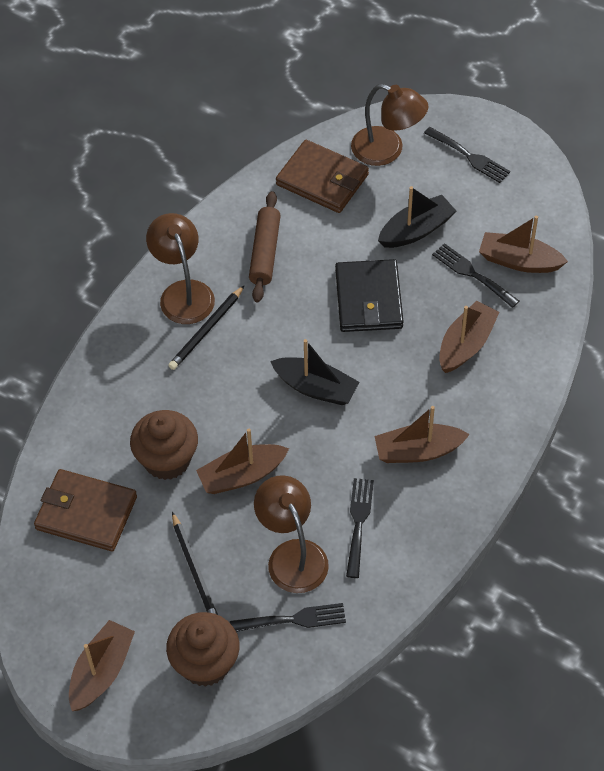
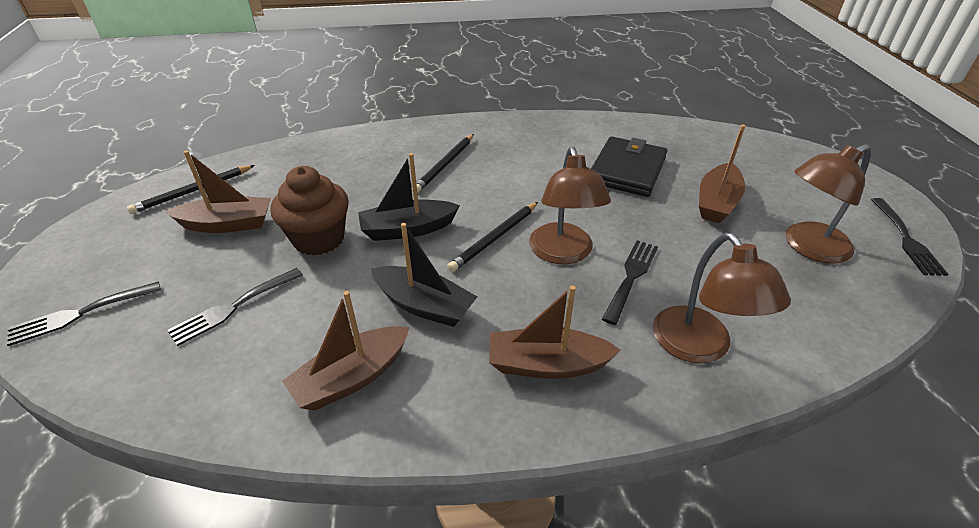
black pencil: 2 -> 3
brown boat: 5 -> 4
brown cupcake: 2 -> 1
brown rolling pin: 1 -> 0
brown wallet: 2 -> 0

